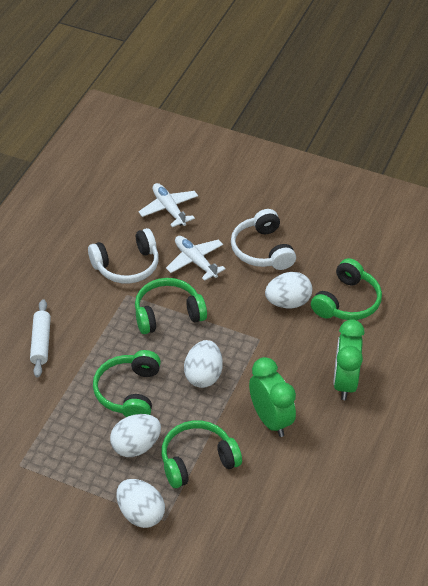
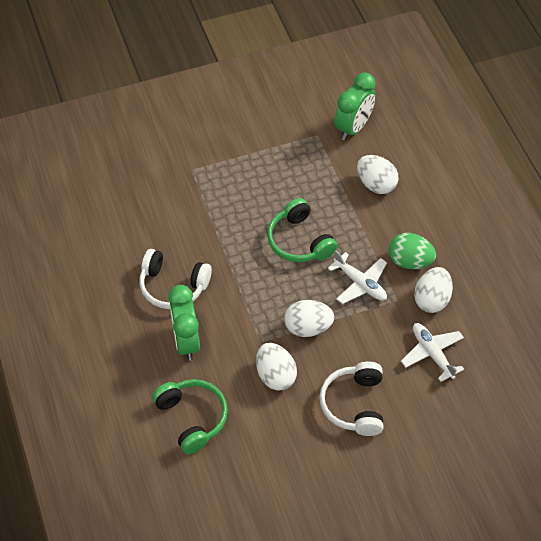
green egg: 0 -> 1
green headphones: 4 -> 2
white rolling pin: 1 -> 0

